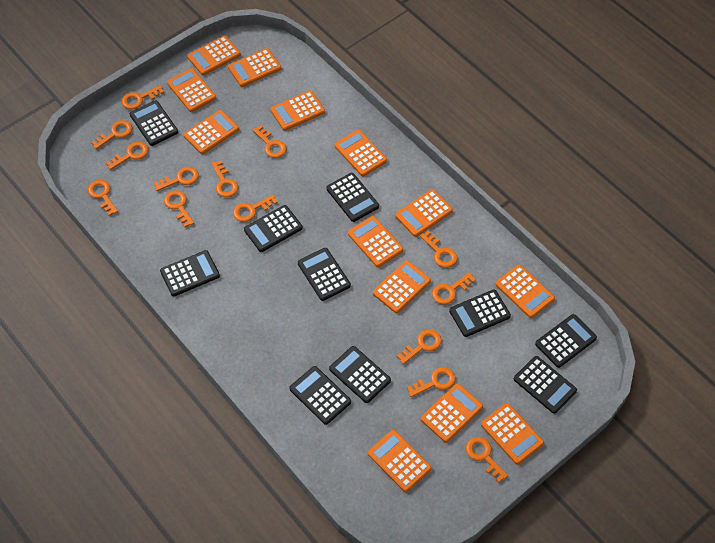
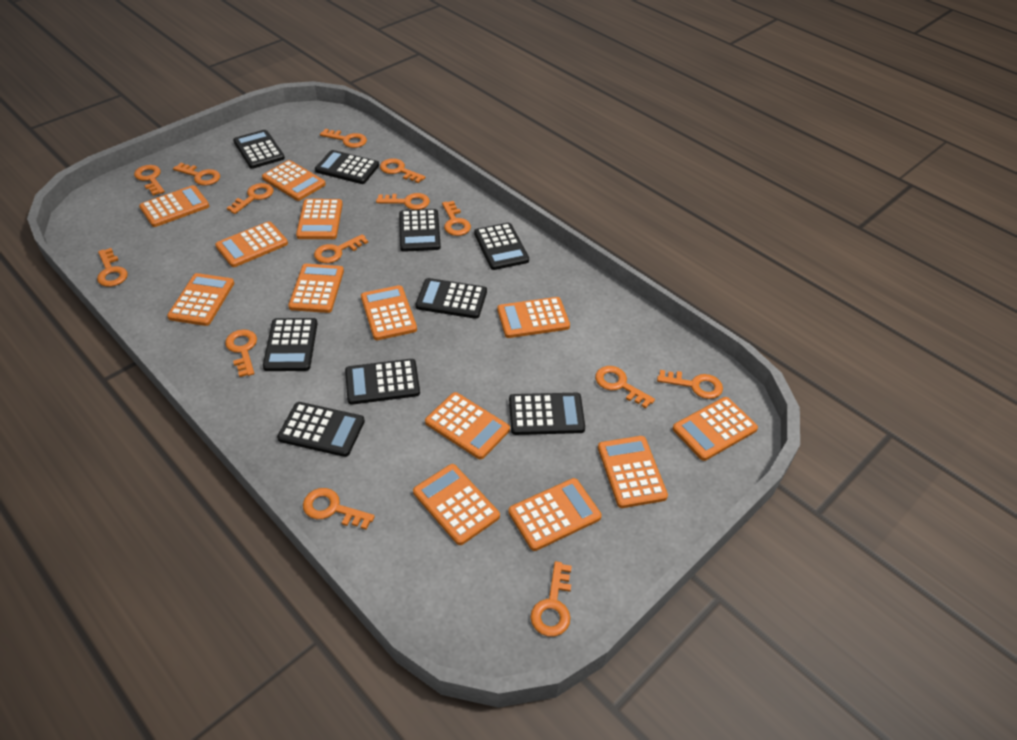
black calculator: 10 -> 9

